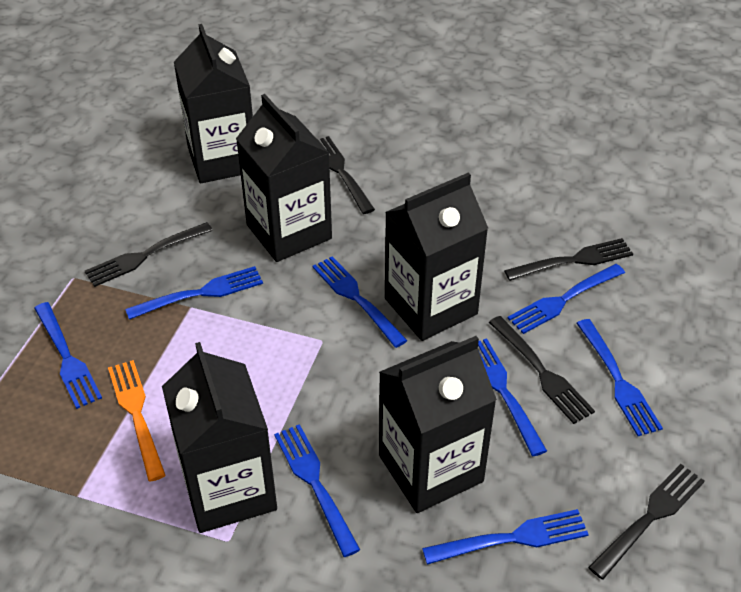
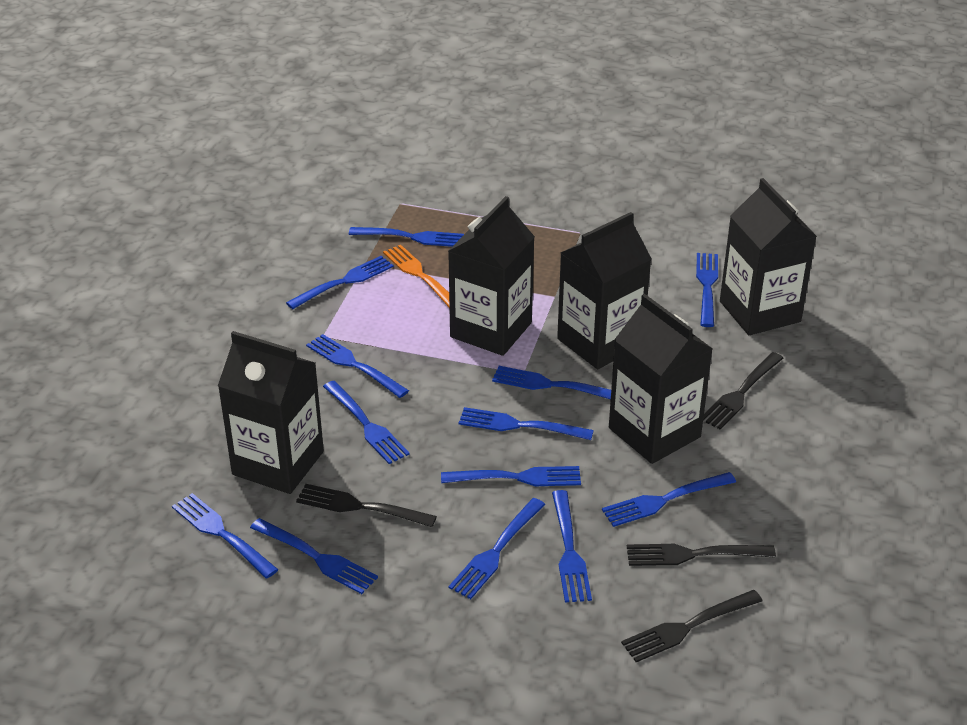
black fork: 5 -> 4
blue fork: 8 -> 13

